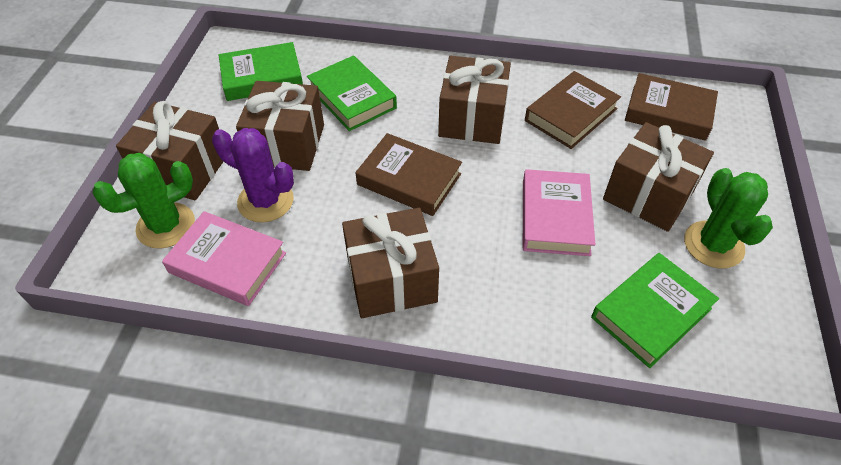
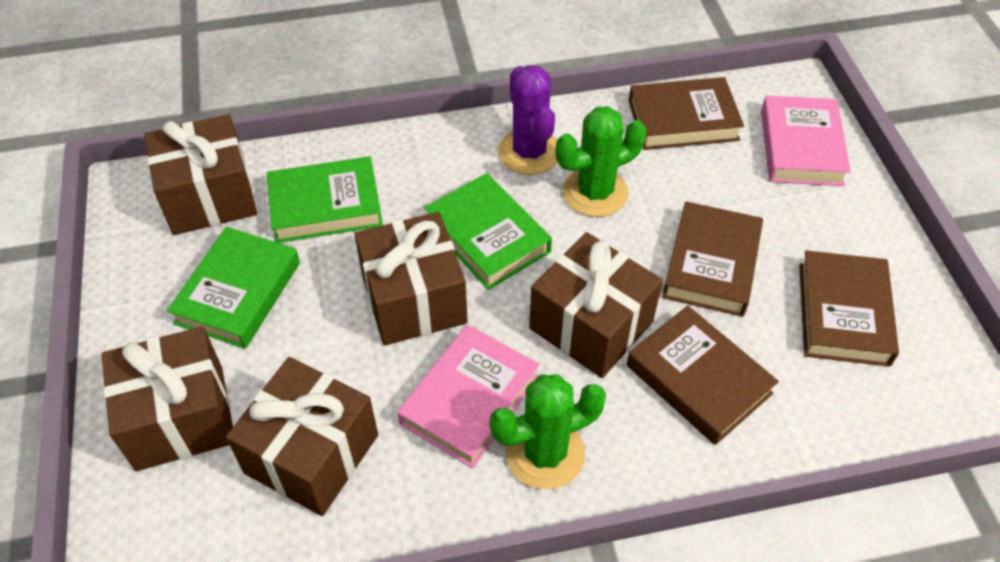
brown book: 3 -> 4

